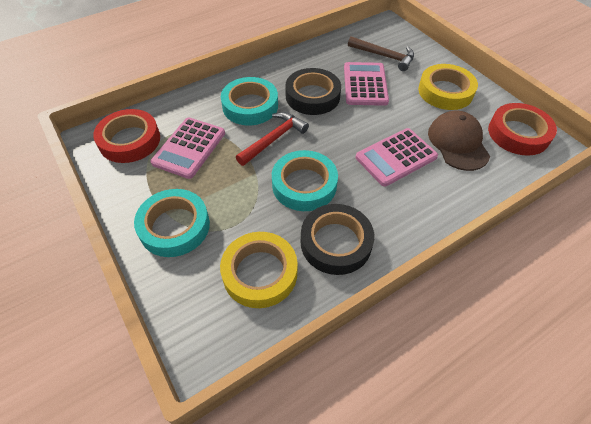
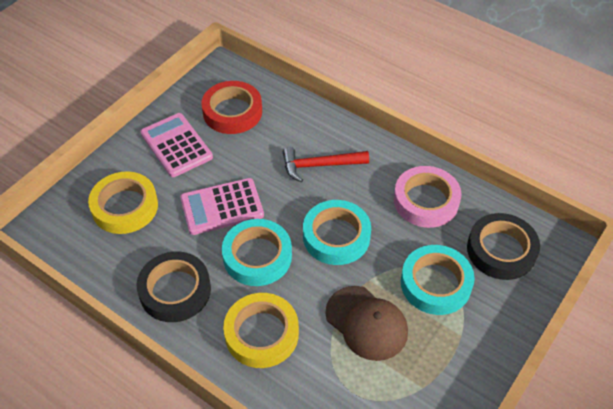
brown hammer: 1 -> 0
pink calculator: 3 -> 2
pink tape: 0 -> 1
red tape: 2 -> 1

